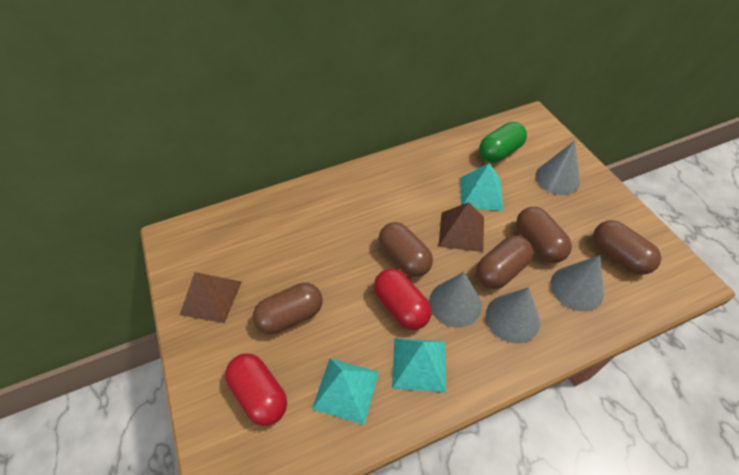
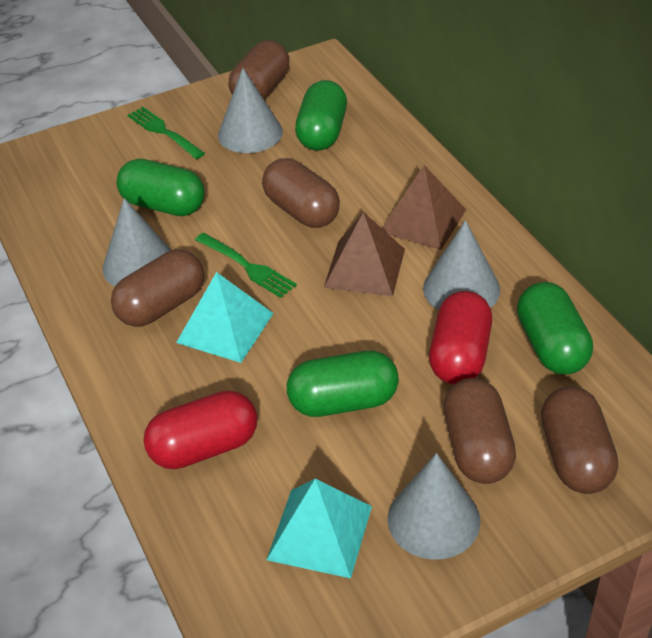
green capsule: 1 -> 4
green fork: 0 -> 2
turquoise pyramid: 3 -> 2

